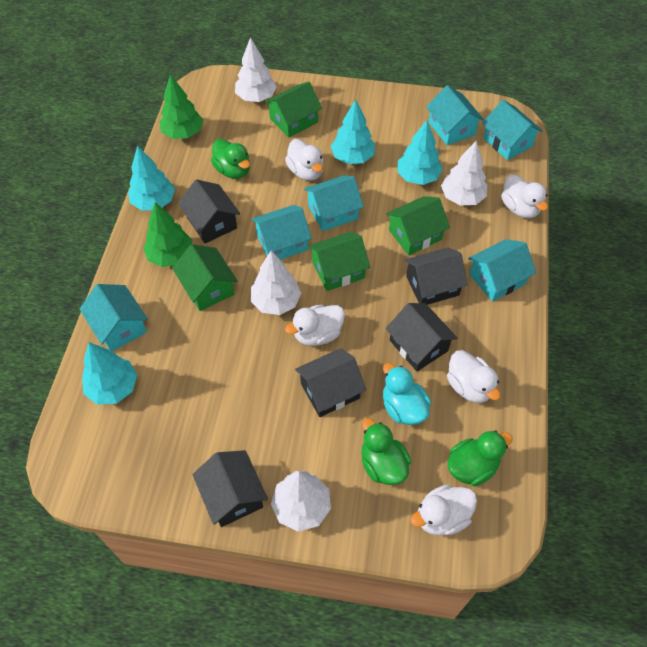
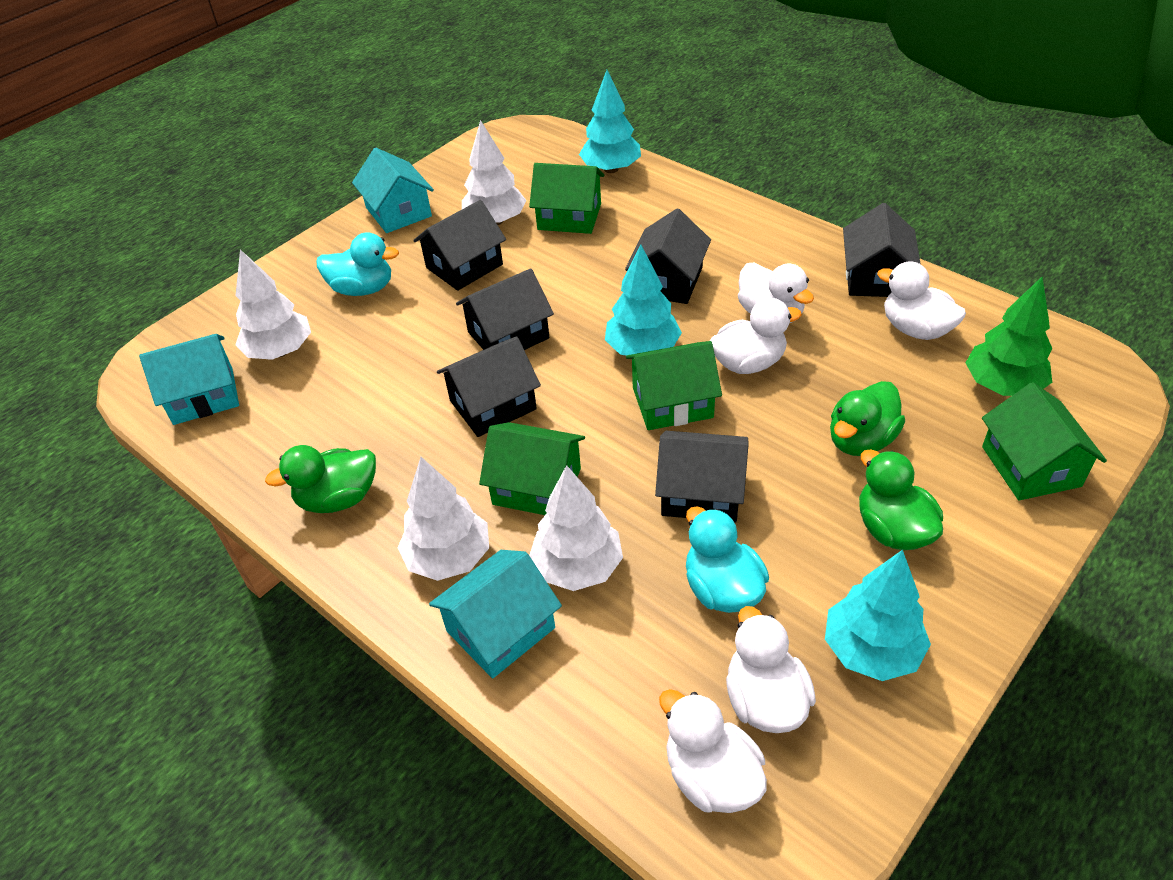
black house: 5 -> 6
green tree: 2 -> 1
turquoise duck: 1 -> 2
turquoise house: 6 -> 3
turquoise tree: 4 -> 3

